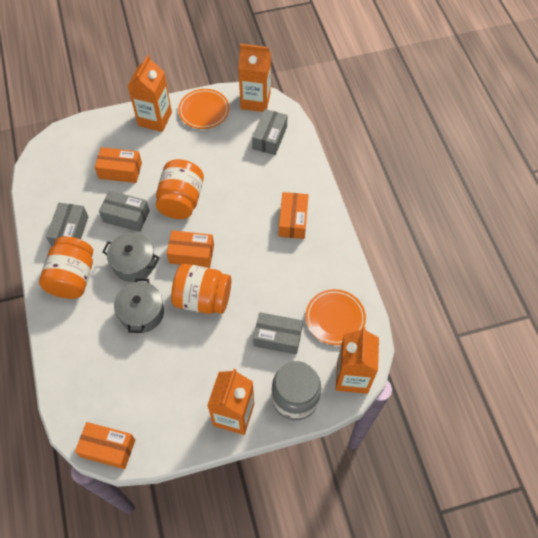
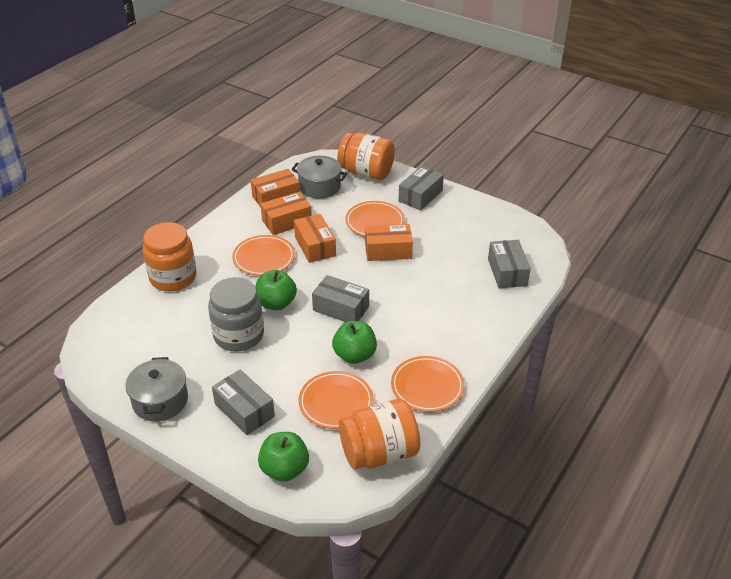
green apple: 0 -> 3
orange carton: 4 -> 0
orange plate: 2 -> 4

